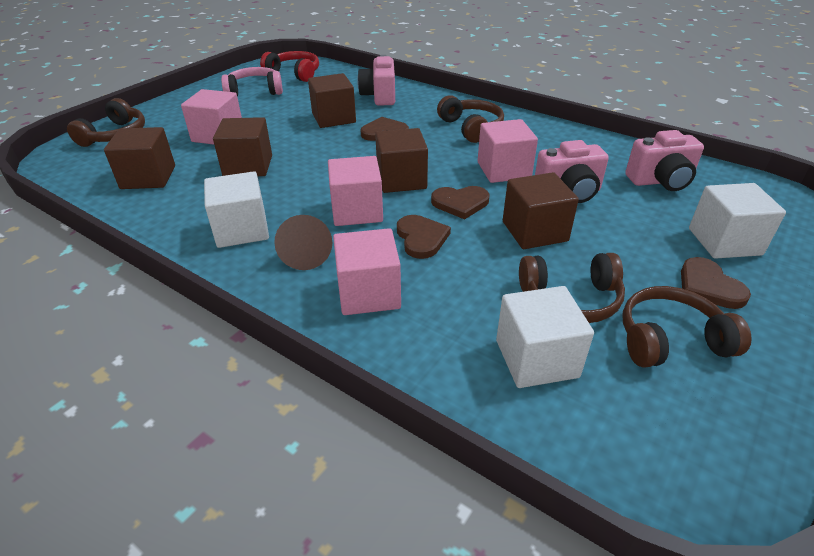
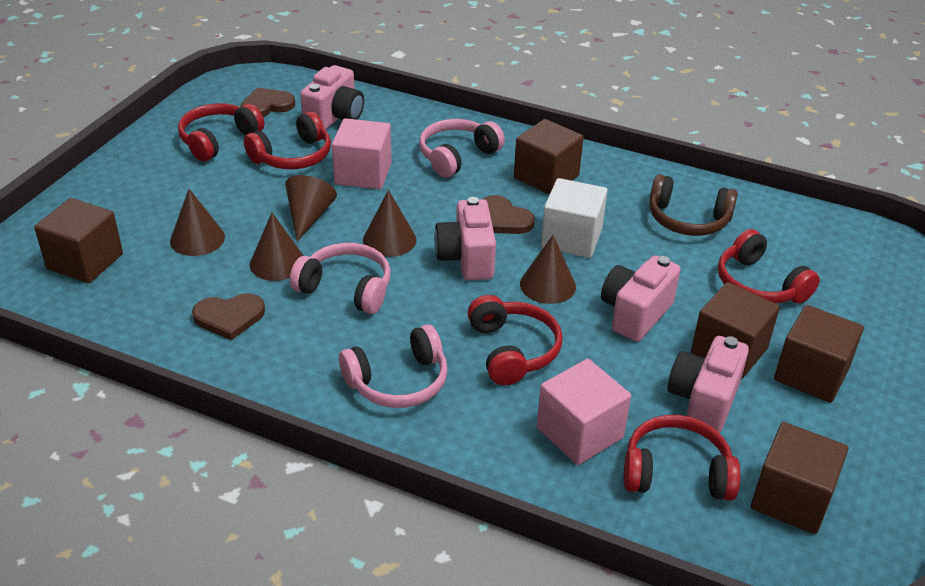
brown cone: 1 -> 5
brown headphones: 4 -> 1
brown heart: 4 -> 3
pink camera: 3 -> 4
pink cube: 4 -> 2
pink headphones: 1 -> 3
red headphones: 1 -> 5
white cube: 3 -> 1

